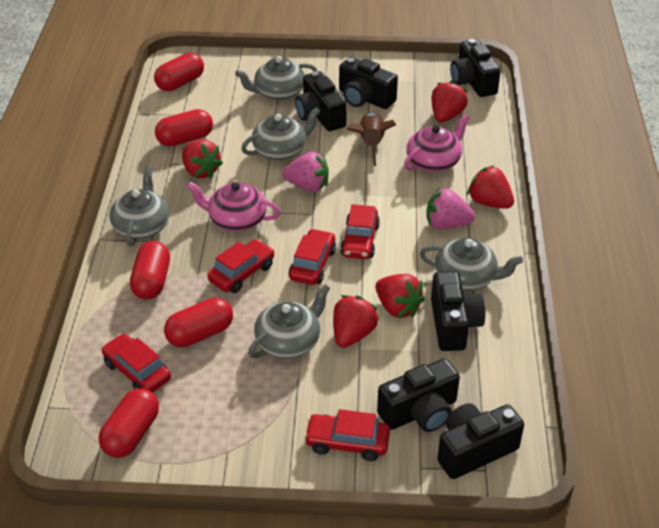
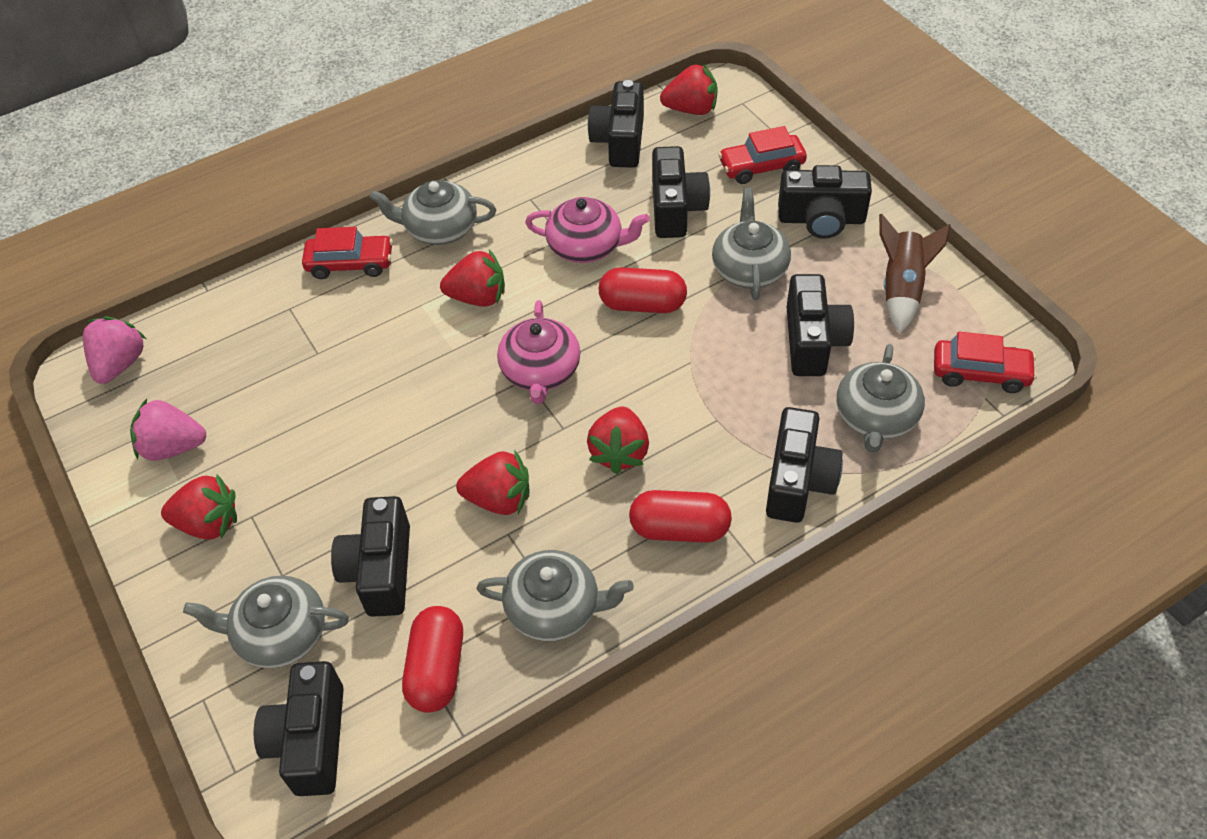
black camera: 6 -> 7
red capsule: 5 -> 3
red car: 5 -> 3

